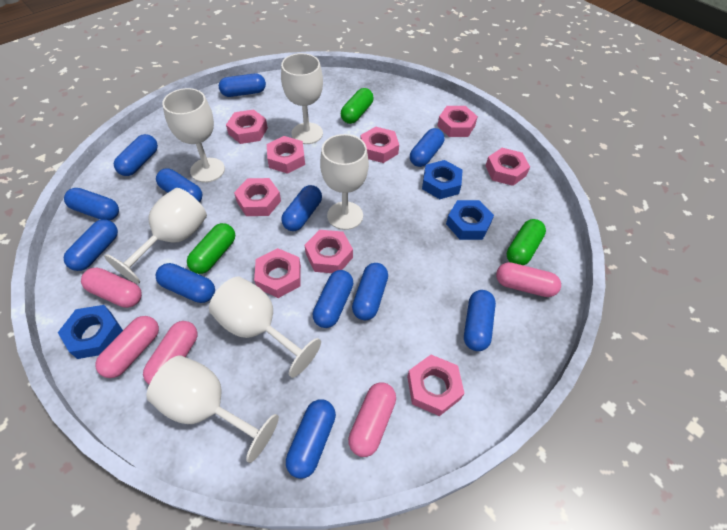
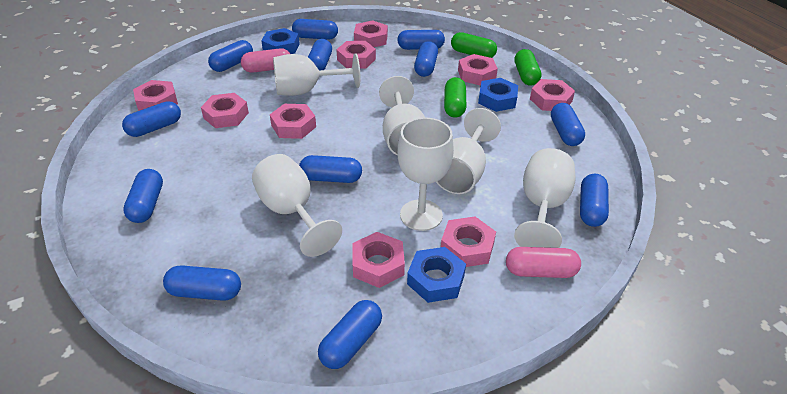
pink capsule: 5 -> 2

